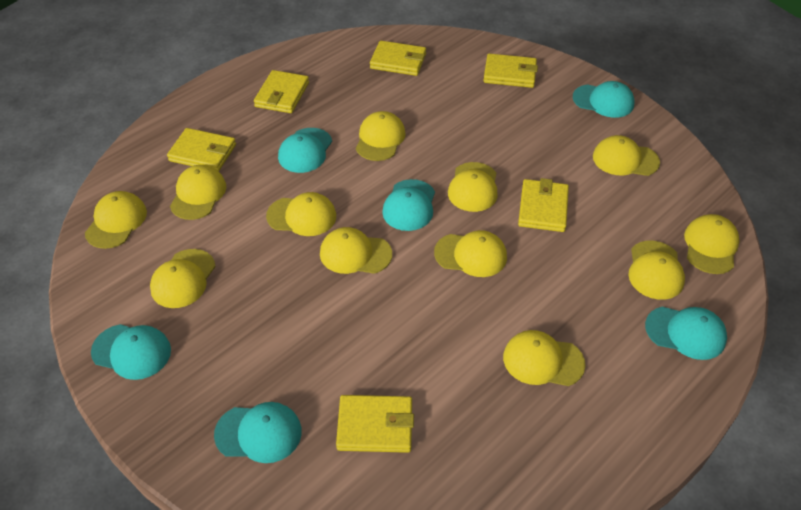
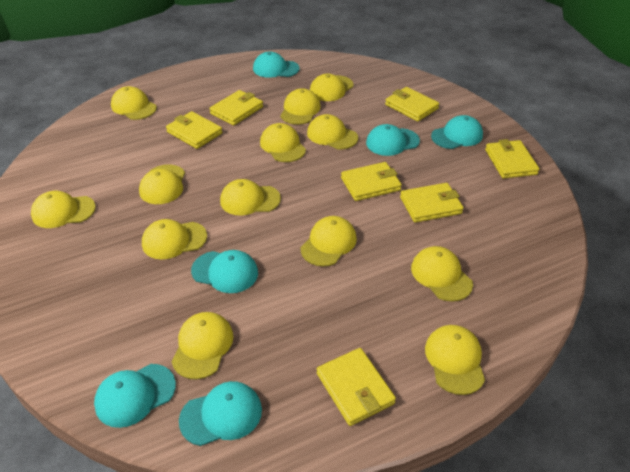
yellow cap: 12 -> 13
yellow wallet: 6 -> 7

